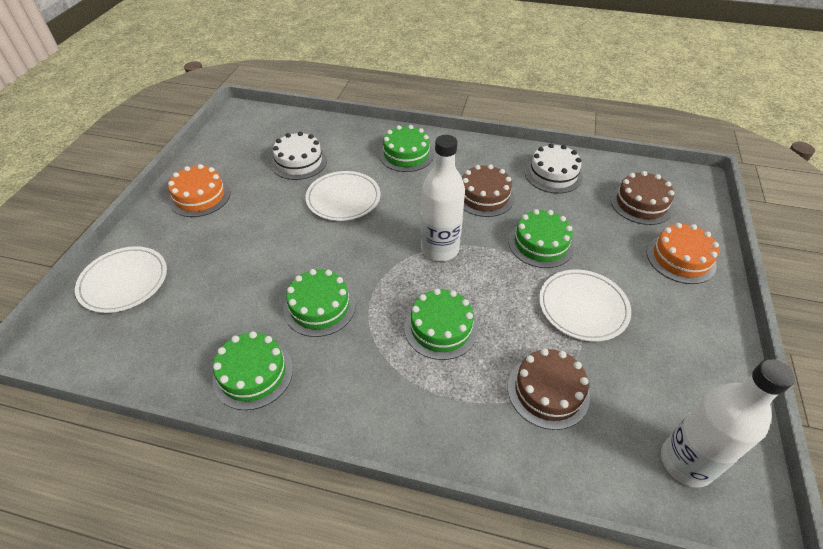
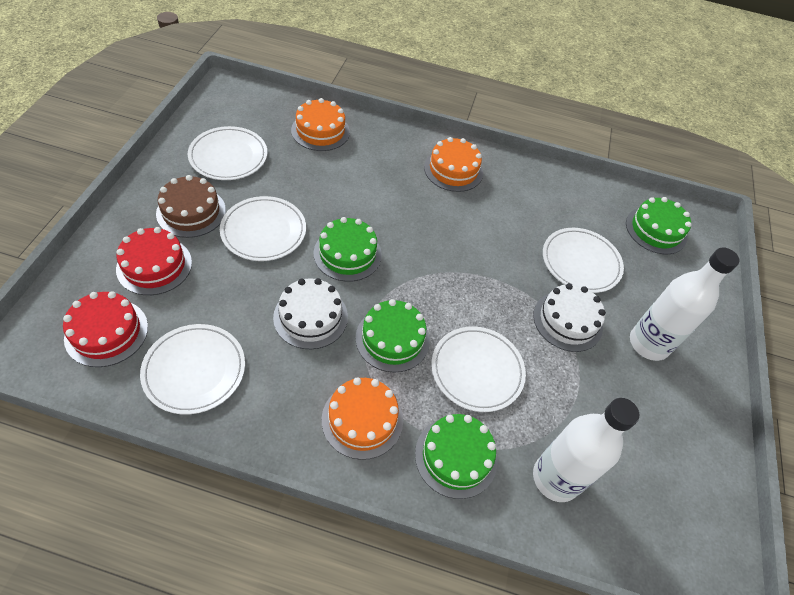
brown cake: 3 -> 1
green cake: 5 -> 4
orange cake: 2 -> 3
red cake: 0 -> 2
white plate: 3 -> 5

